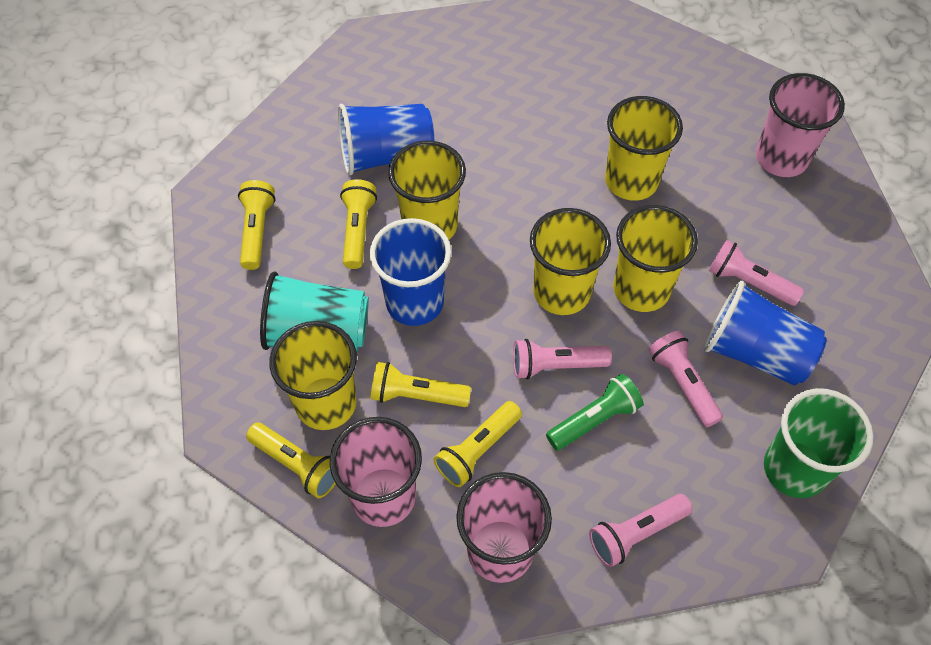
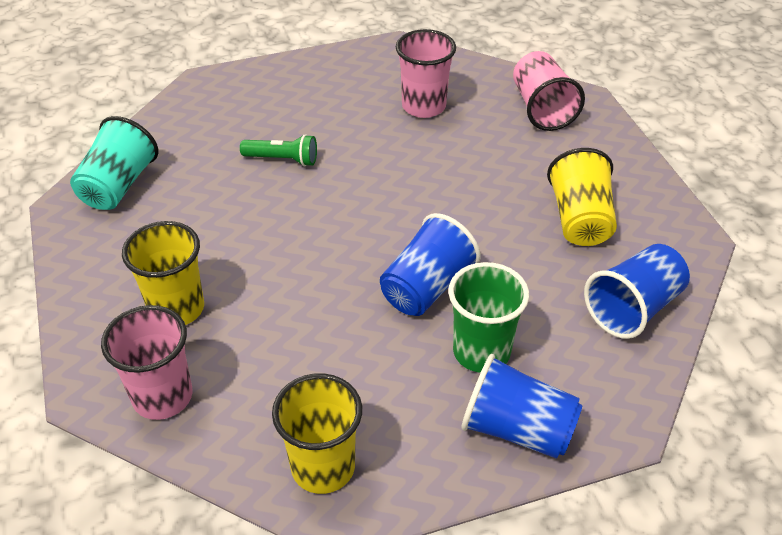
pink flashlight: 4 -> 0
yellow cup: 5 -> 3
yellow flashlight: 5 -> 0

